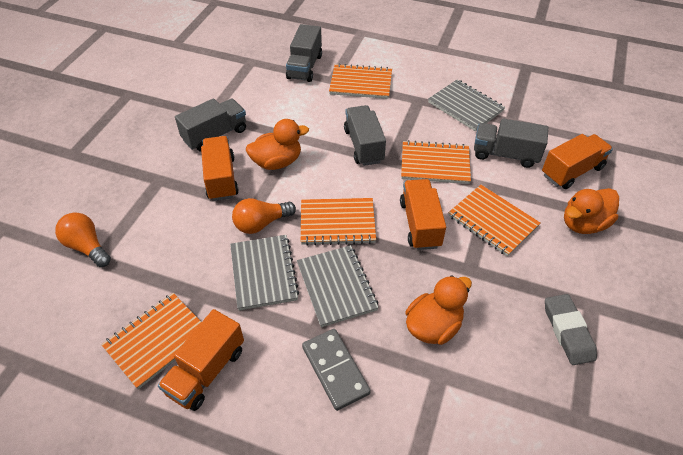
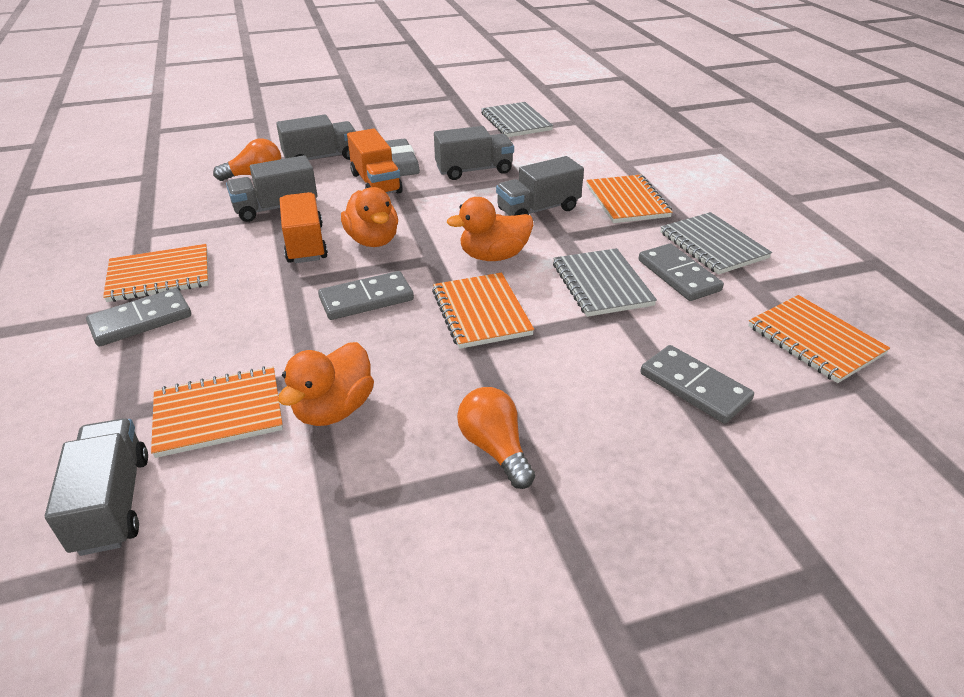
grey domino: 1 -> 4
grey truck: 4 -> 5
orange truck: 4 -> 2

